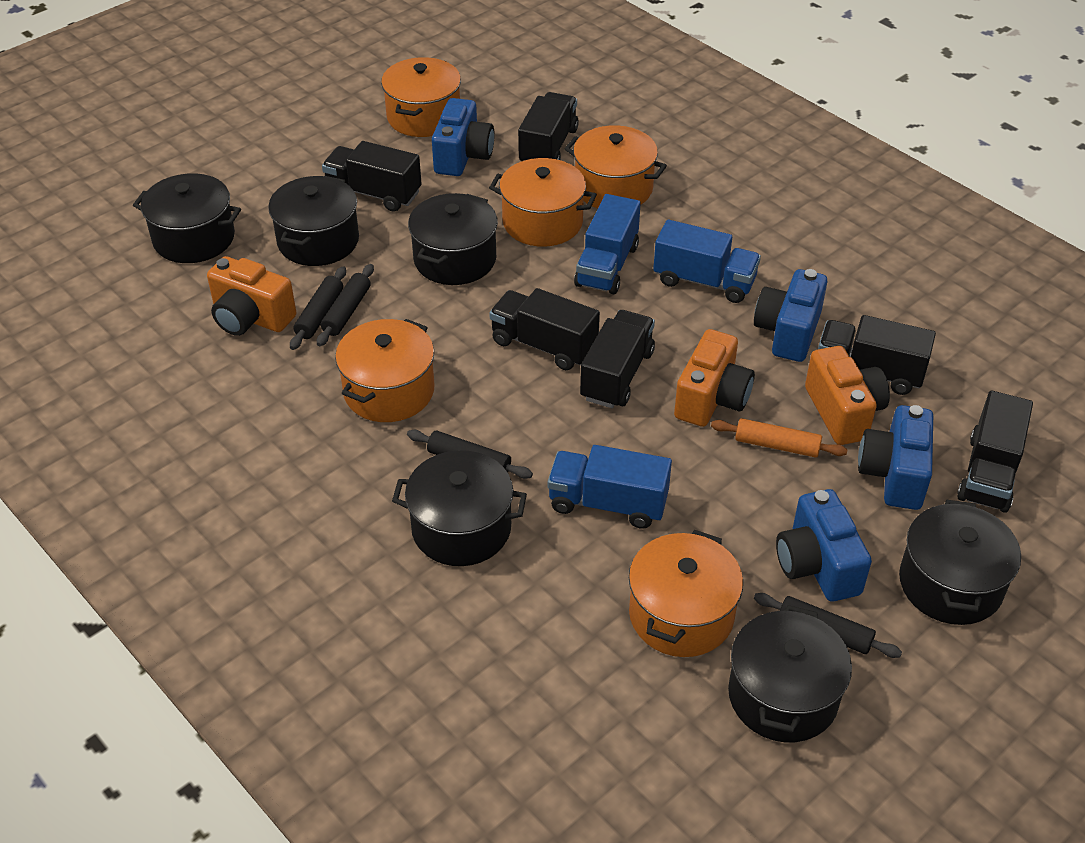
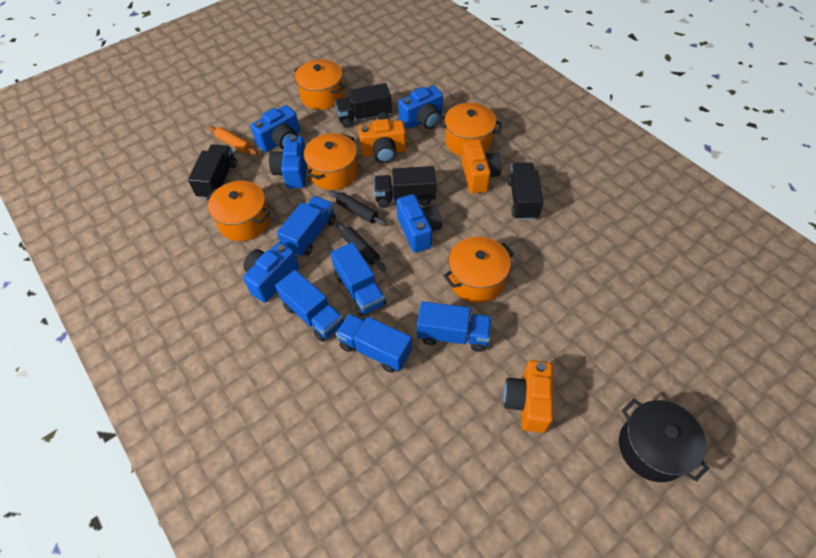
black pot: 6 -> 1
black rolling pin: 4 -> 2
black truck: 6 -> 4
blue camera: 4 -> 5
blue truck: 3 -> 5

